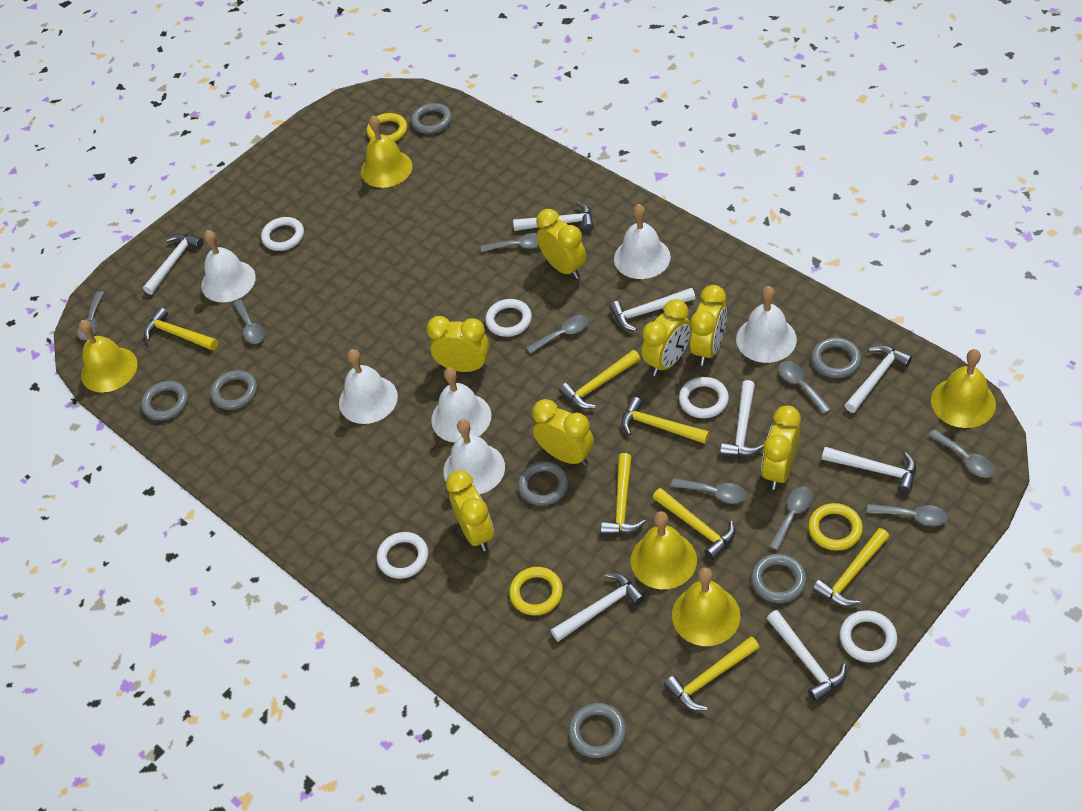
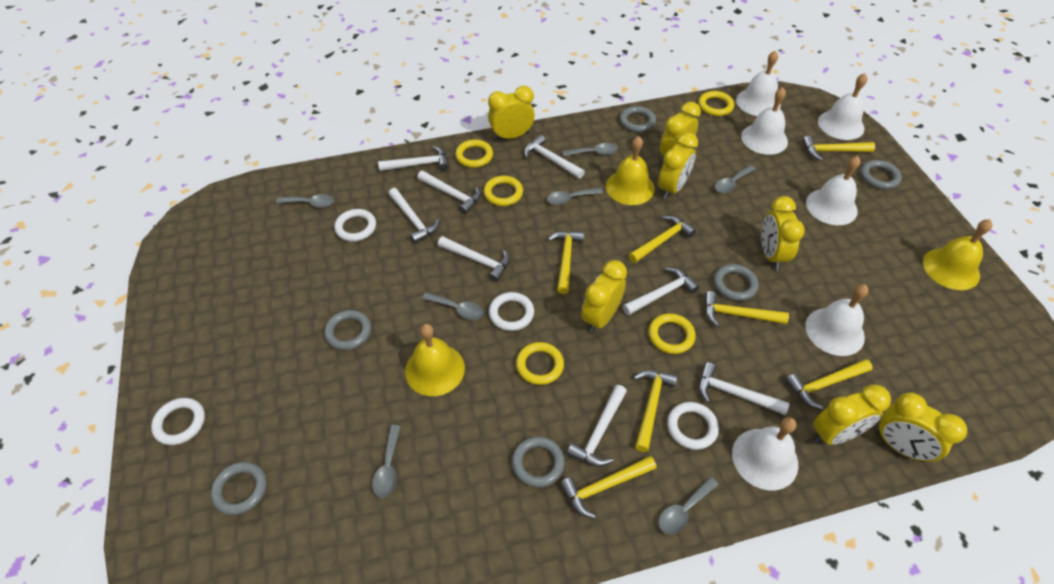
grey ring: 7 -> 6
grey spoon: 9 -> 7
white ring: 5 -> 4
yellow bell: 5 -> 3
yellow ring: 3 -> 5

